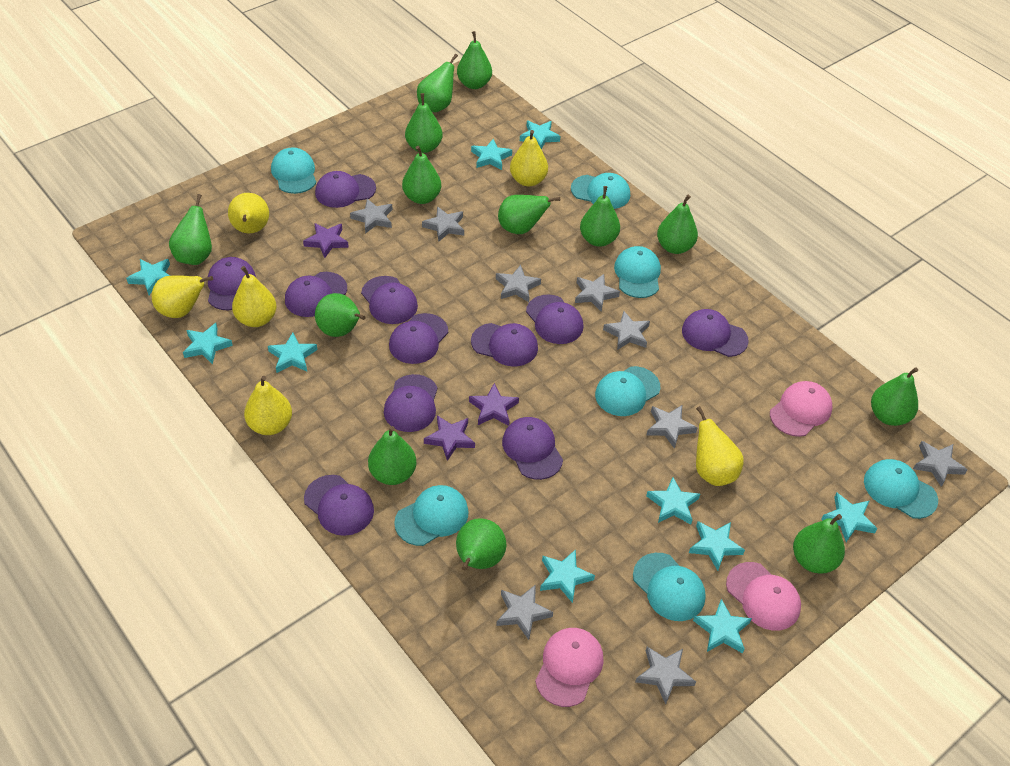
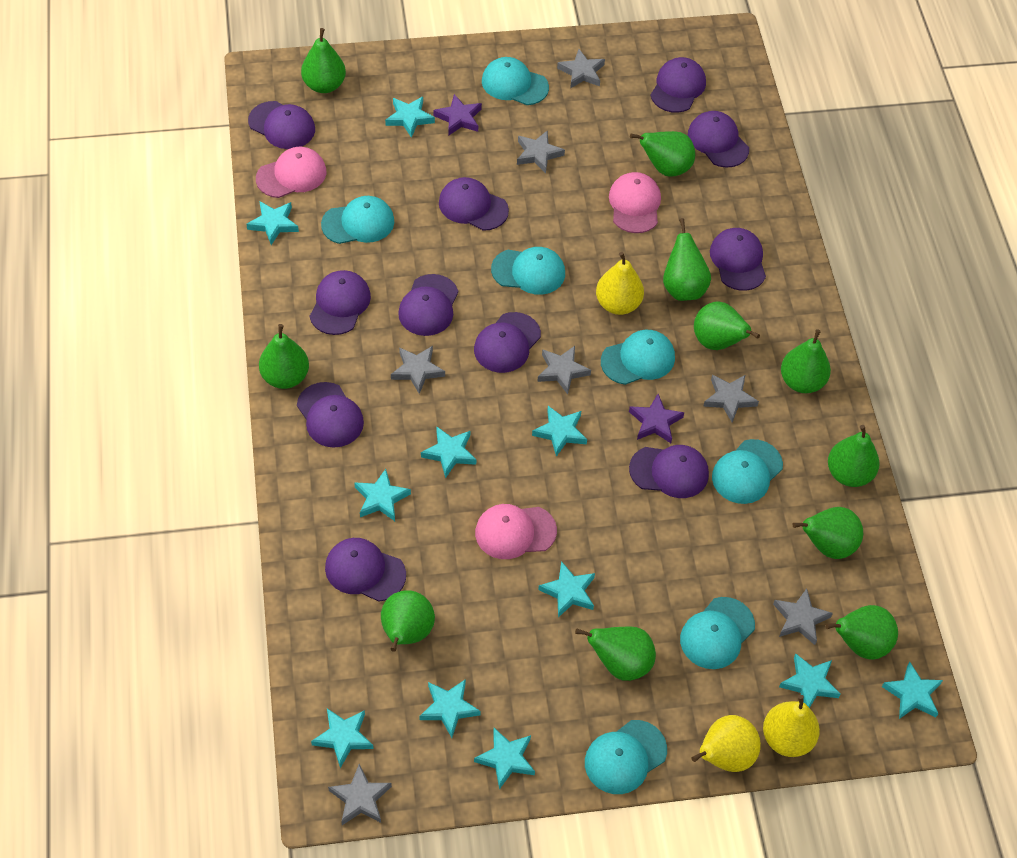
green pear: 13 -> 11
grey star: 9 -> 7
purple star: 3 -> 2
turquoise star: 10 -> 11
yellow pear: 6 -> 3

